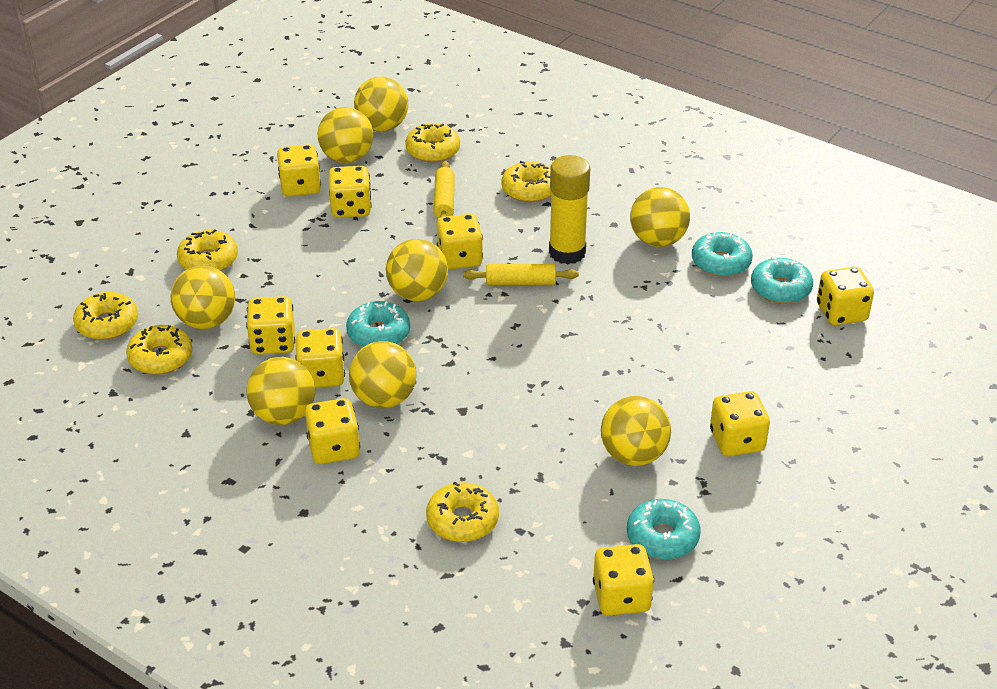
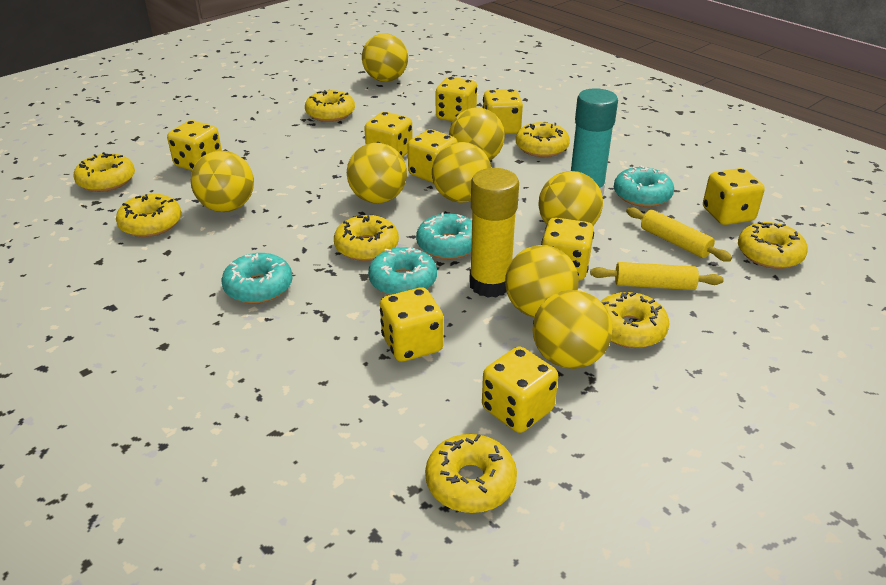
turquoise glue stick: 0 -> 1
yellow donut: 6 -> 8

